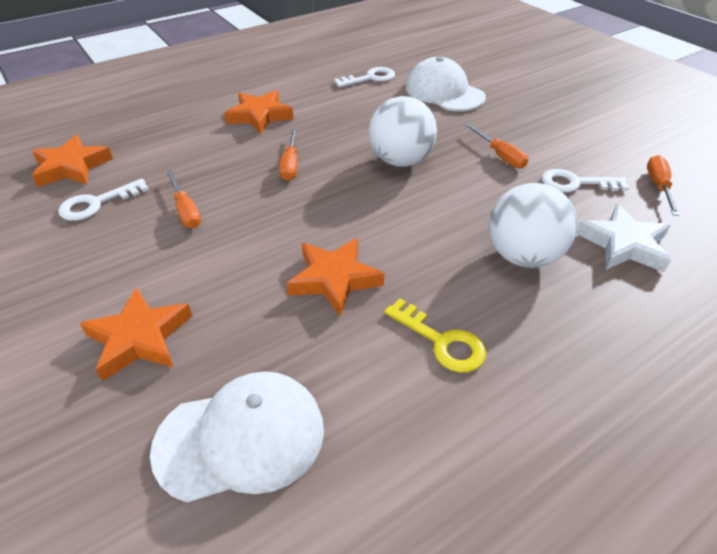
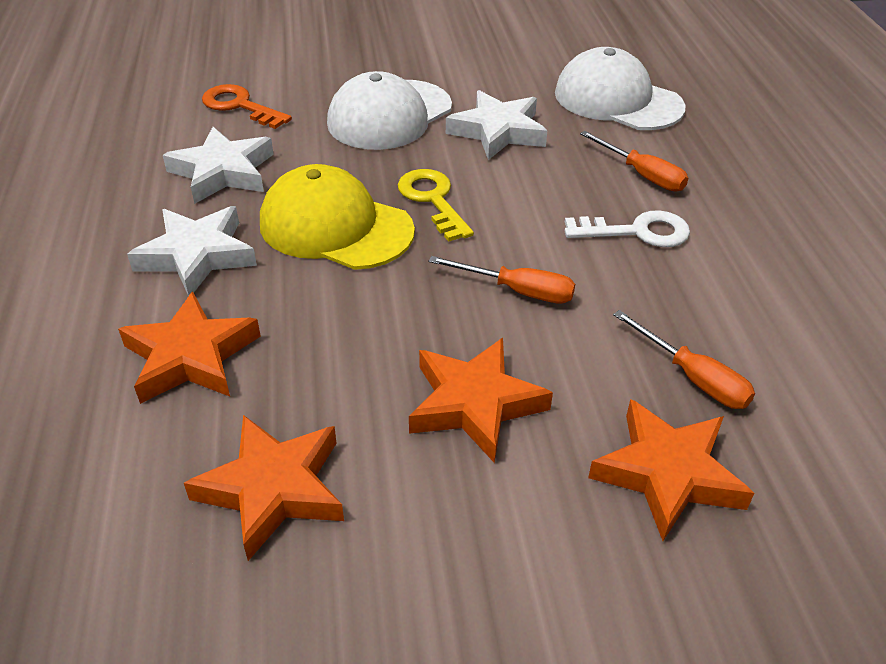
orange key: 0 -> 1
orange screwdriver: 4 -> 3
white ball: 2 -> 0
white key: 3 -> 1
white star: 1 -> 3
yellow cap: 0 -> 1

